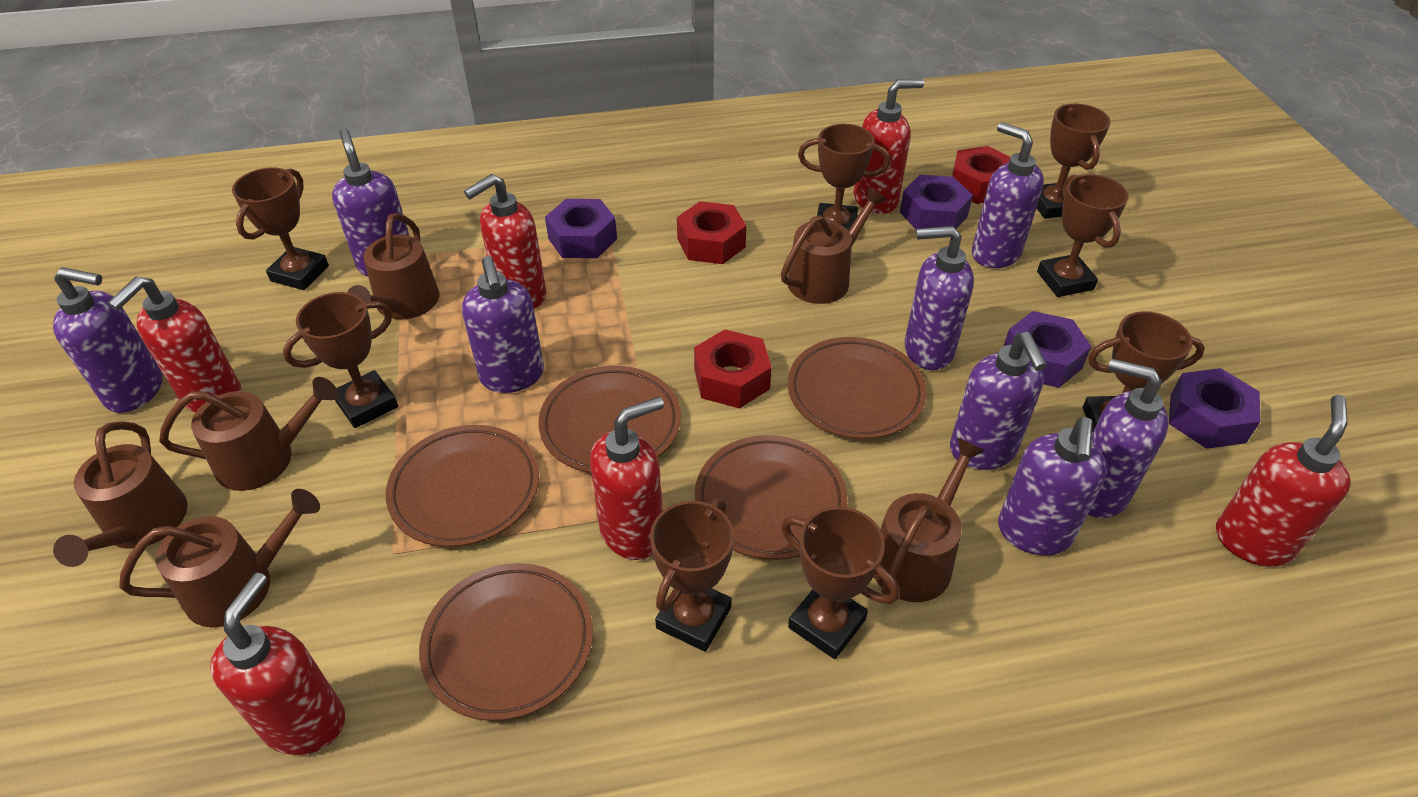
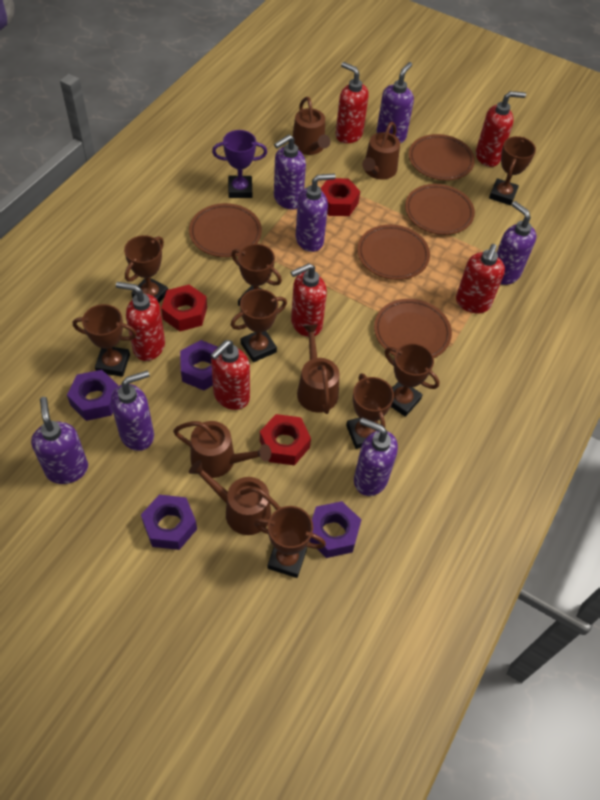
brown watering can: 6 -> 5
purple soap dispenser: 8 -> 7
purple trophy: 0 -> 1

